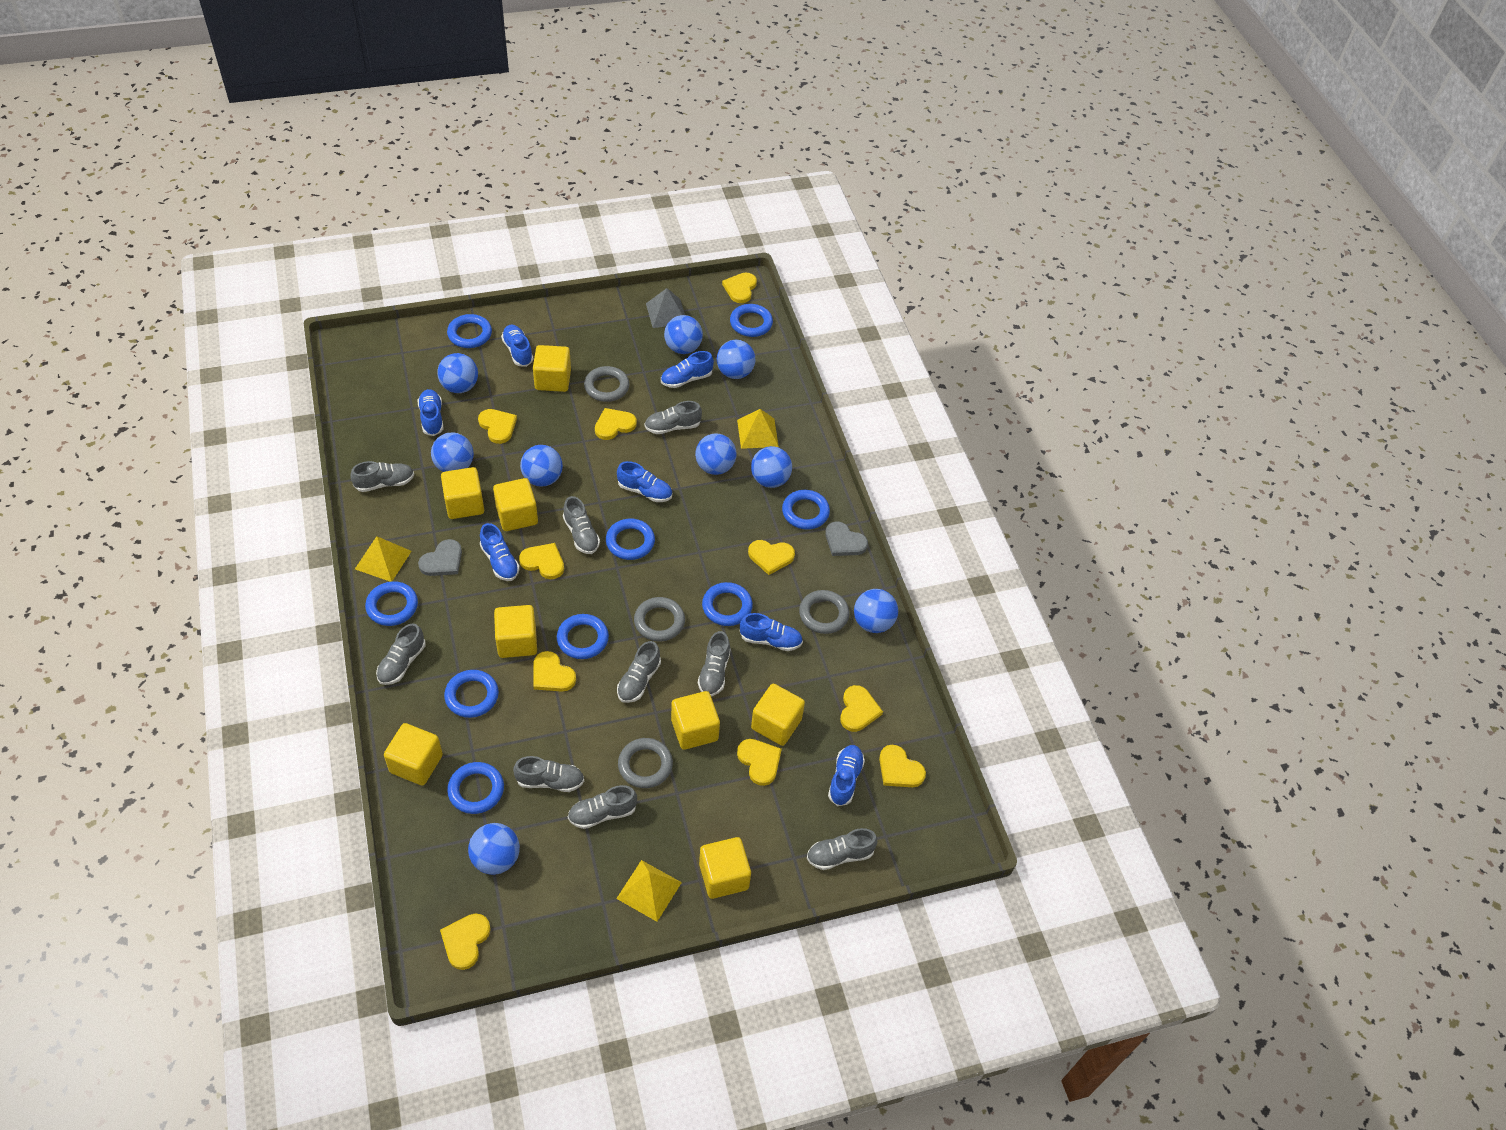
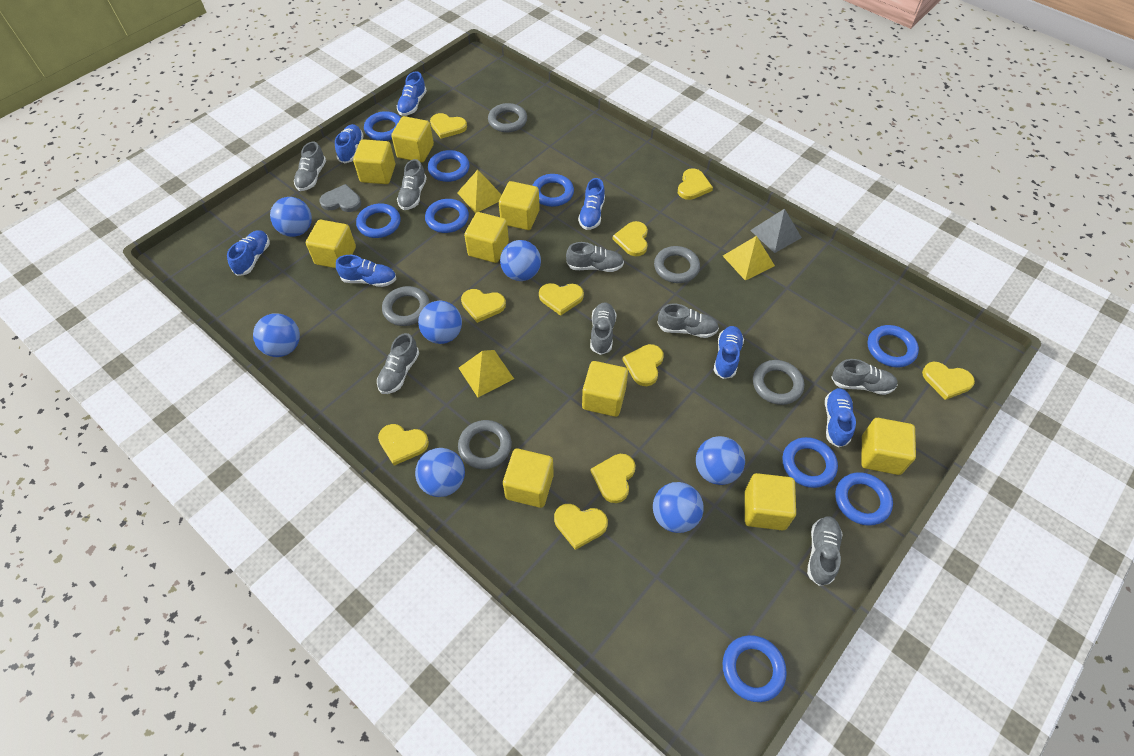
blue ball: 9 -> 7
grey heart: 2 -> 1
grey ring: 4 -> 5
grey shoe: 9 -> 8
yellow cube: 8 -> 9

